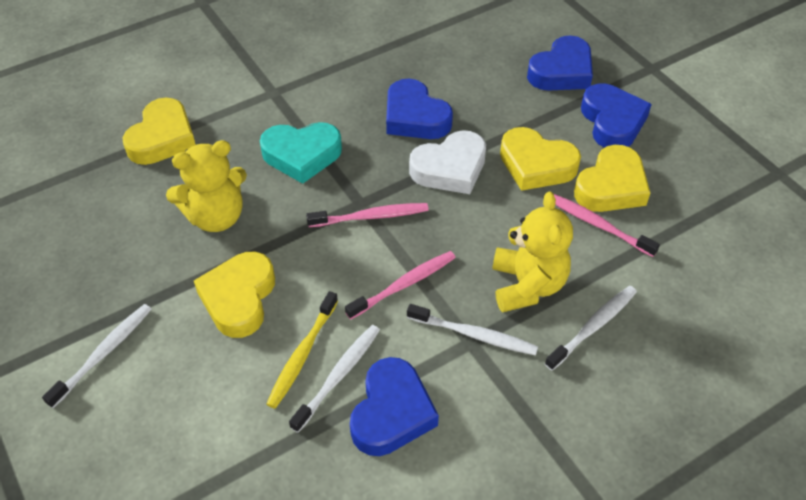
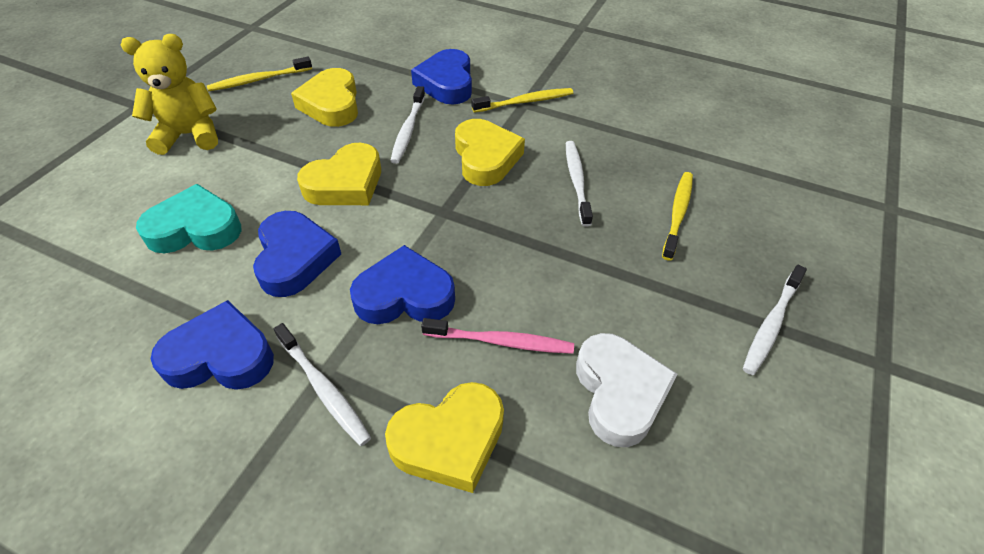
pink toothbrush: 3 -> 1
yellow teddy bear: 2 -> 1
yellow toothbrush: 1 -> 3

